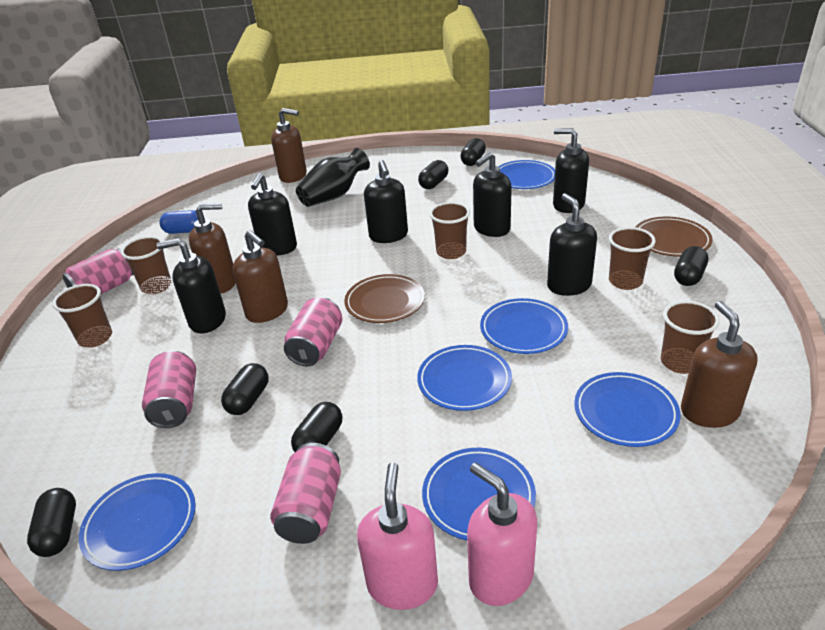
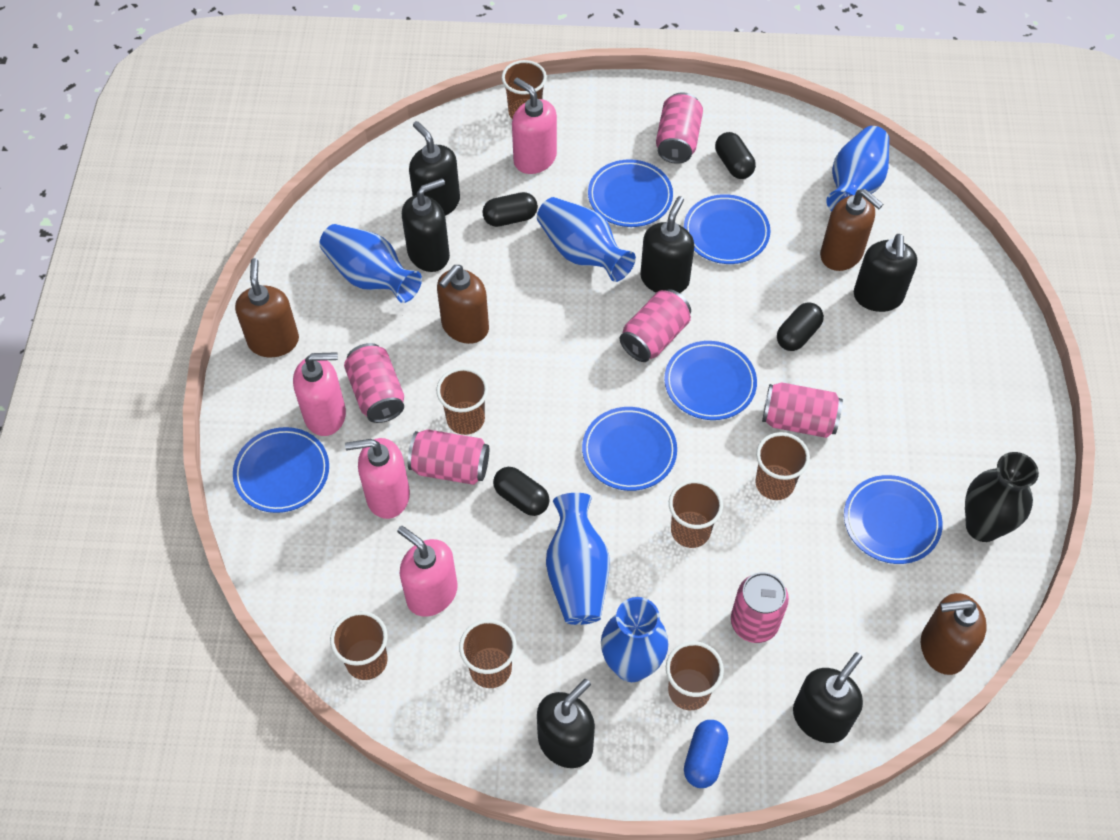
black capsule: 6 -> 4
blue vase: 0 -> 5
brown cup: 5 -> 7
brown plate: 2 -> 0
pink can: 4 -> 6
pink soap dispenser: 2 -> 4

